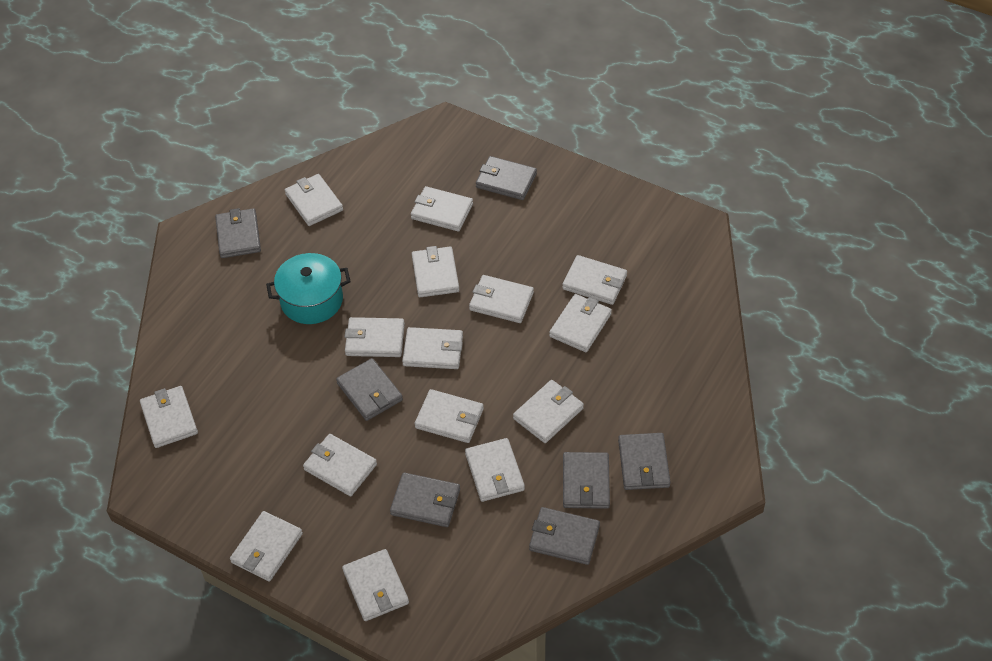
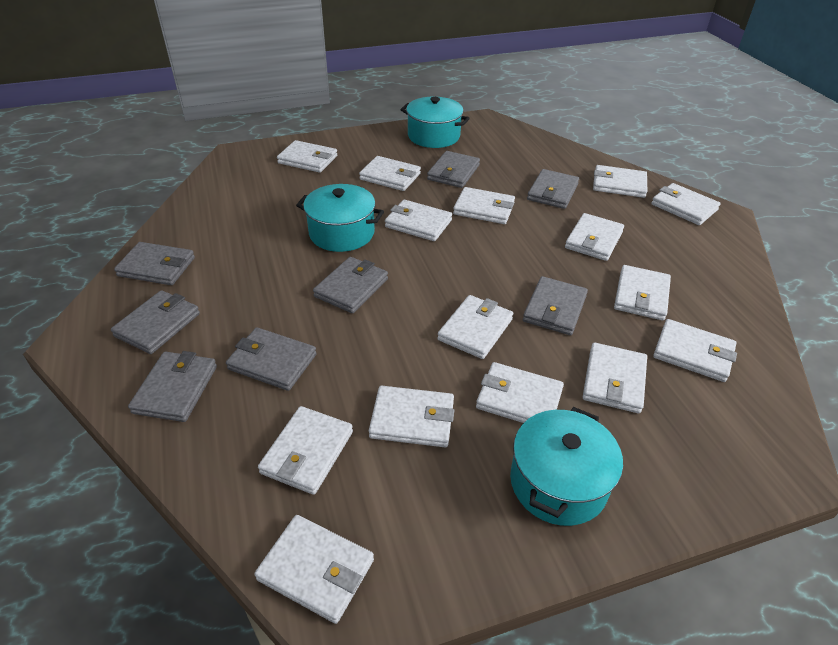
grey wallet: 7 -> 8
turquoise pot: 1 -> 3

